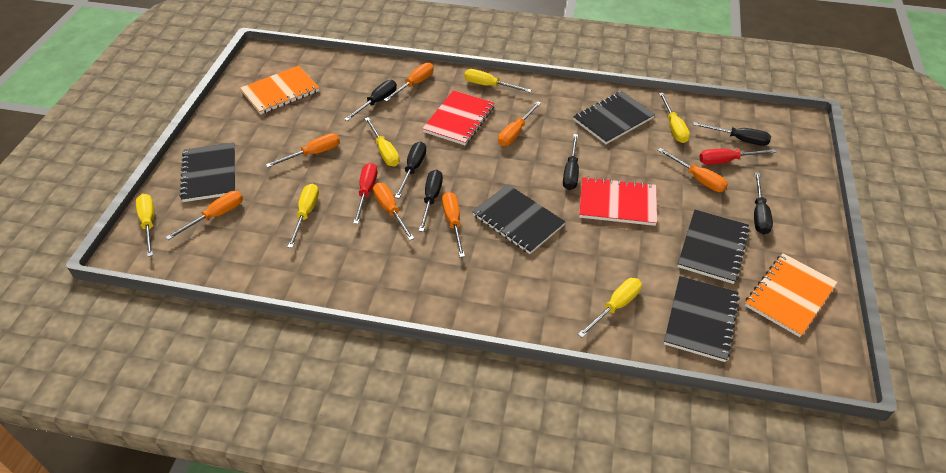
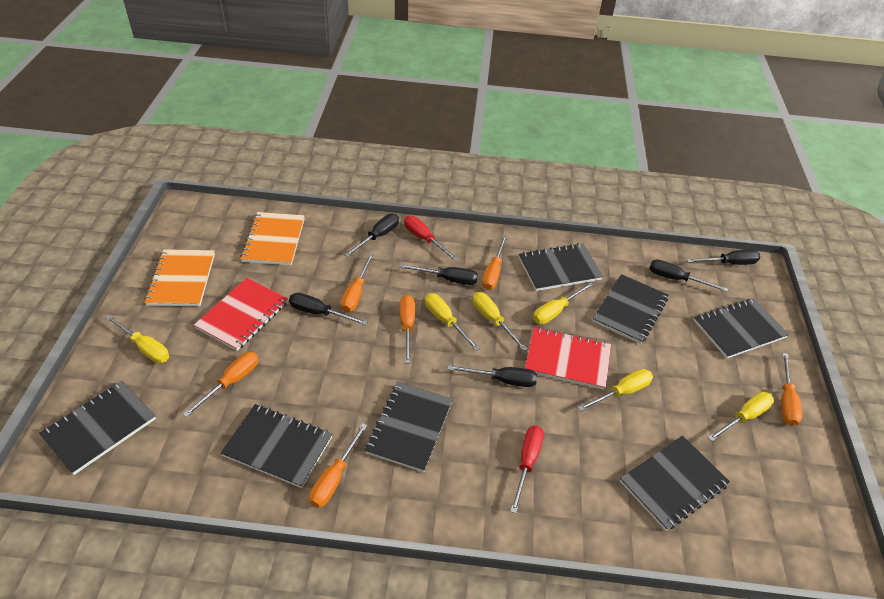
black notebook: 5 -> 7
orange screwdriver: 7 -> 6

